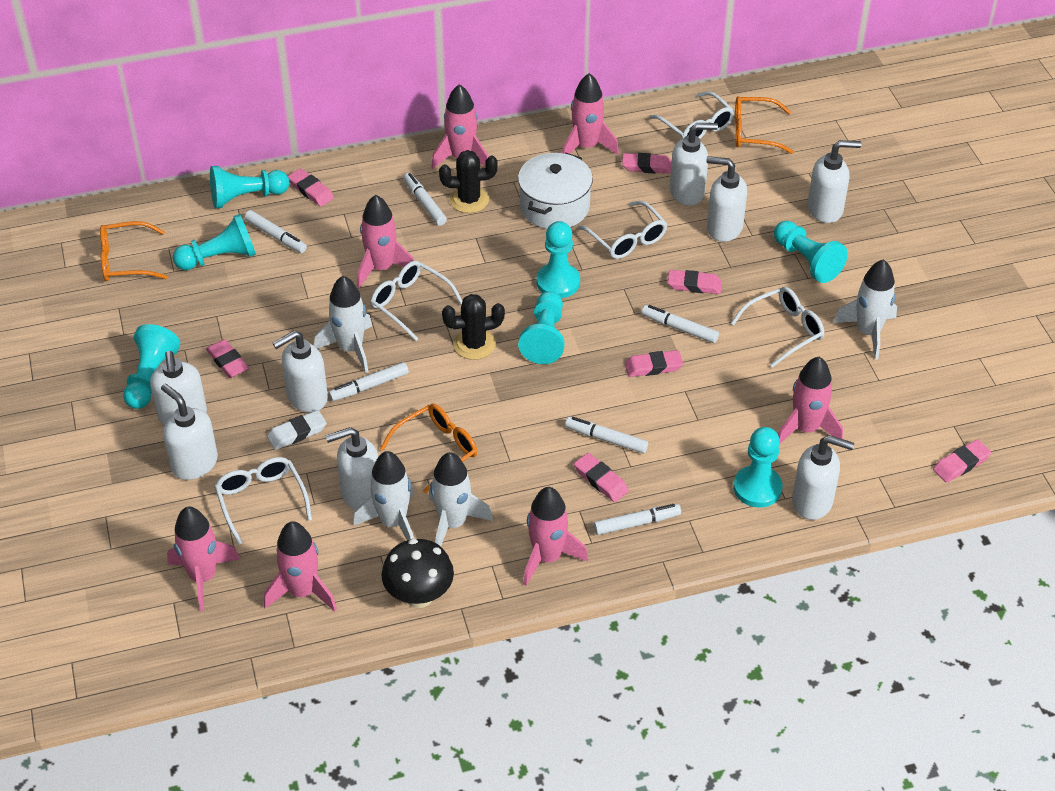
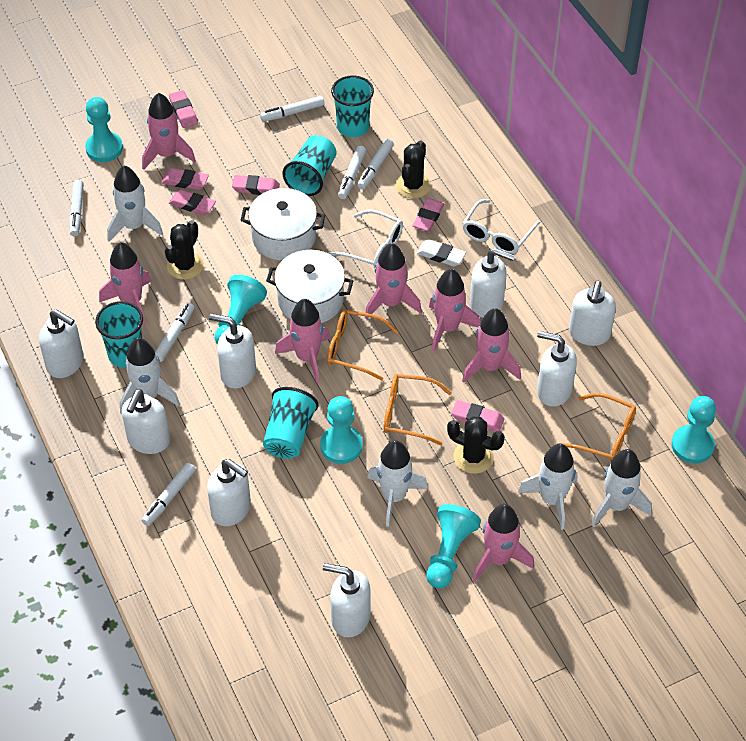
black cactus: 2 -> 3
black mushroom: 1 -> 0
pink eraser: 7 -> 6
turquoise cup: 0 -> 4
turquoise pawn: 7 -> 5
white glasses: 5 -> 2
white pot: 1 -> 2
white rocket: 4 -> 5

